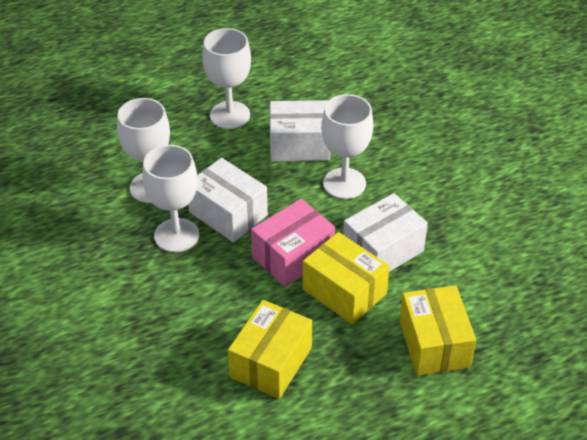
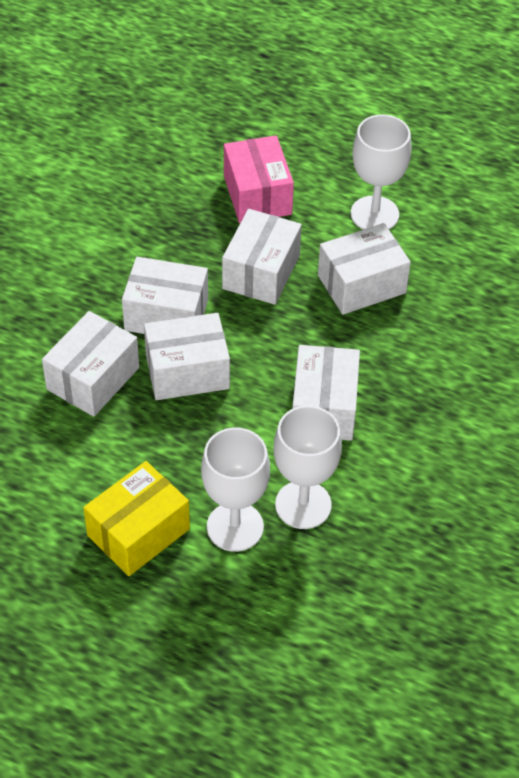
white box: 3 -> 6
white goblet: 4 -> 3
yellow box: 3 -> 1

